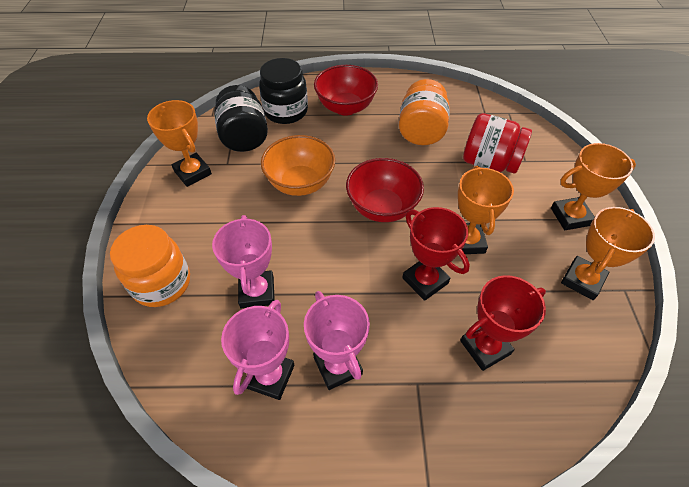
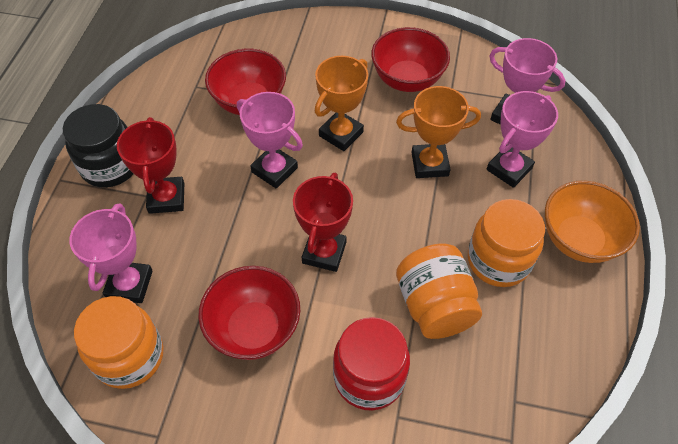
black jar: 2 -> 1
orange jar: 2 -> 3
orange trophy: 4 -> 2
pink trophy: 3 -> 4
red bowl: 2 -> 3

